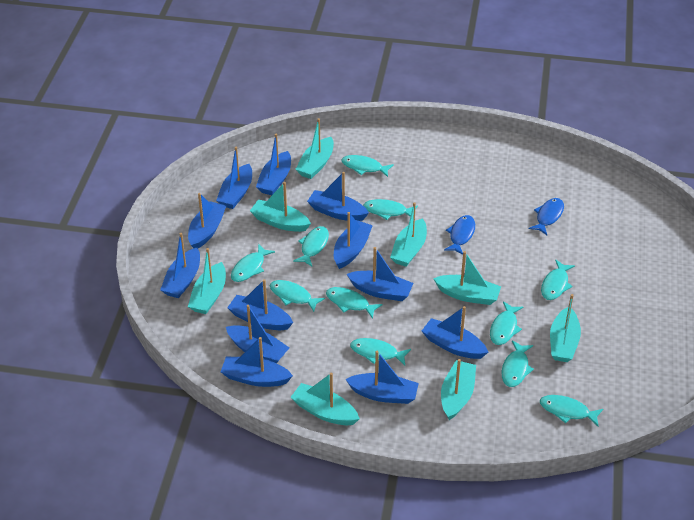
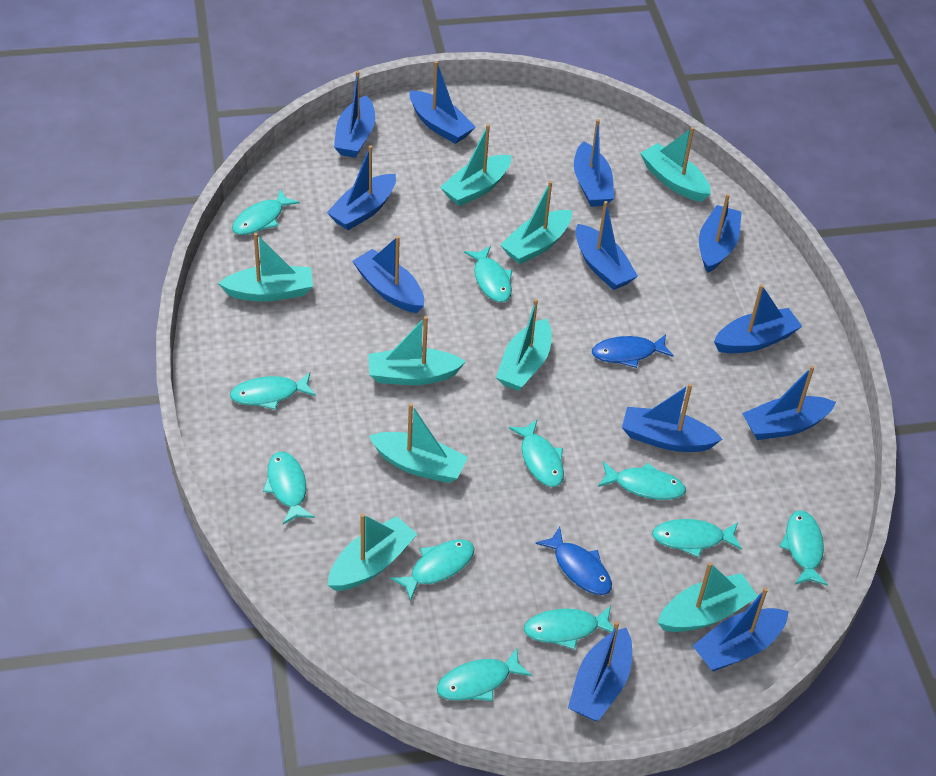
turquoise boat: 8 -> 9

